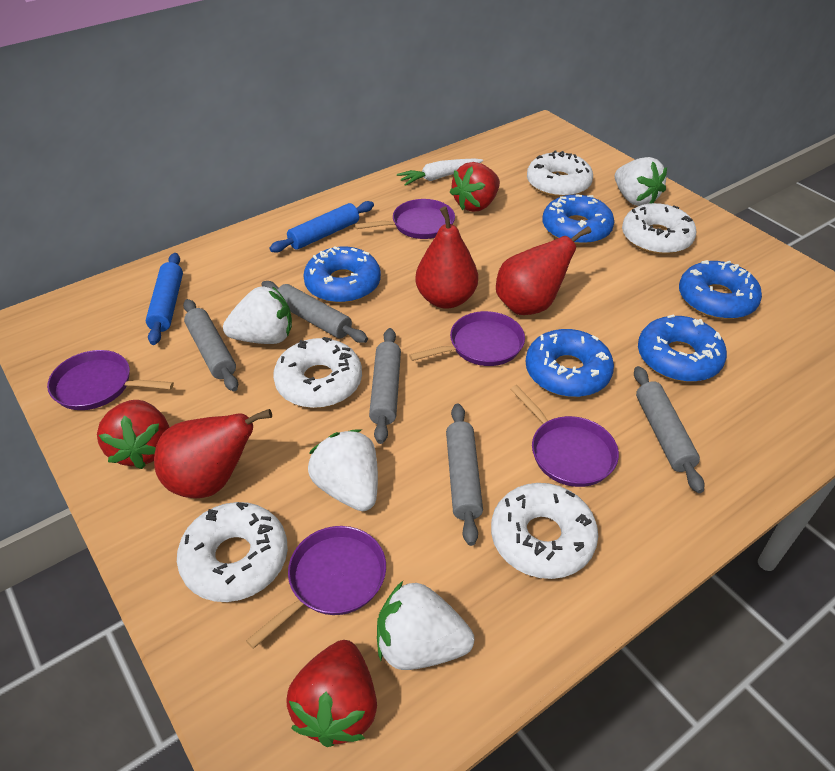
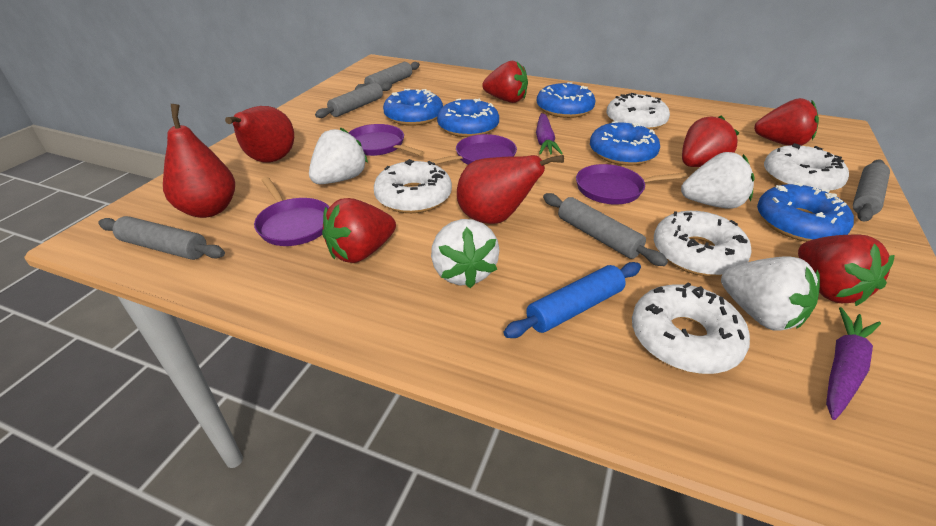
blue rolling pin: 2 -> 1
purple carrot: 0 -> 2
purple pan: 5 -> 4
red strawberry: 3 -> 5
white carrot: 1 -> 0

